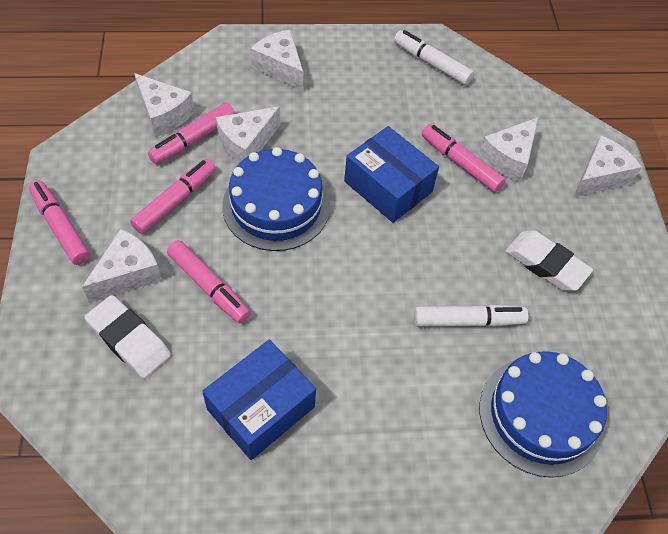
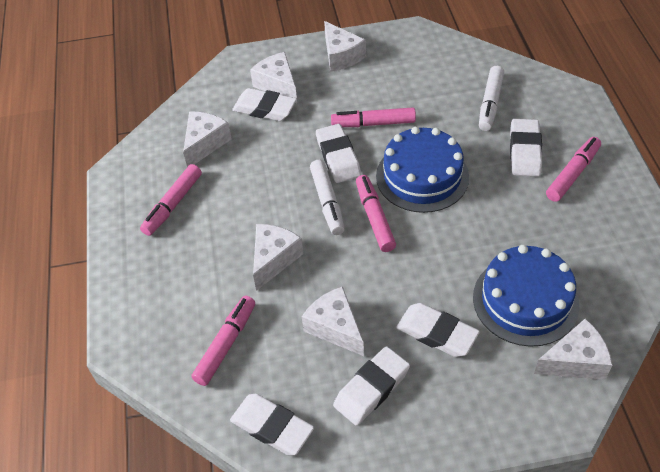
blue box: 2 -> 0
white eraser: 2 -> 6

